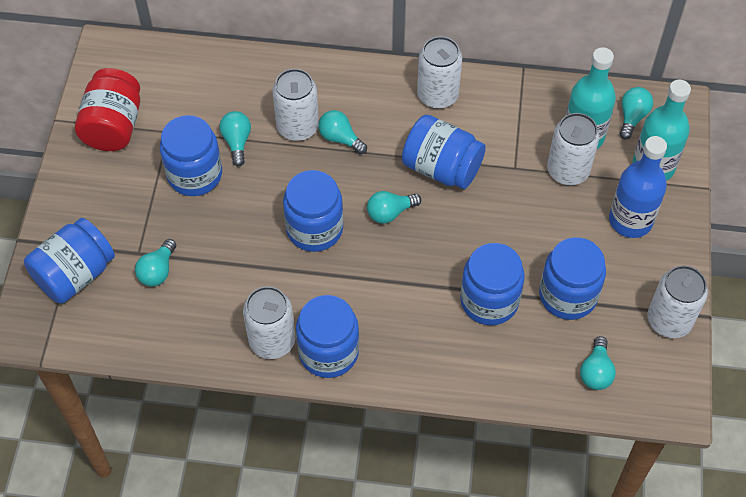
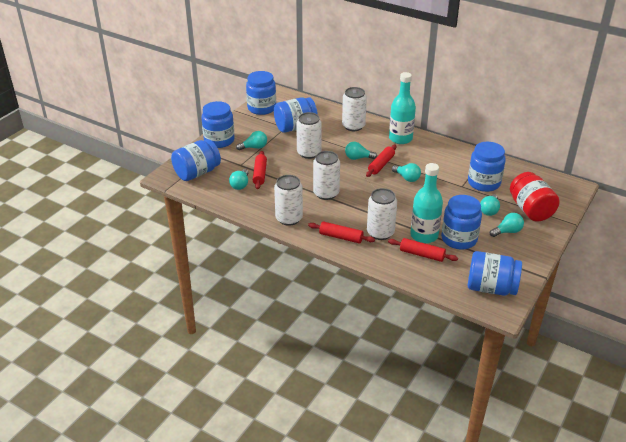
blue bottle: 1 -> 0
red rolling pin: 0 -> 4

